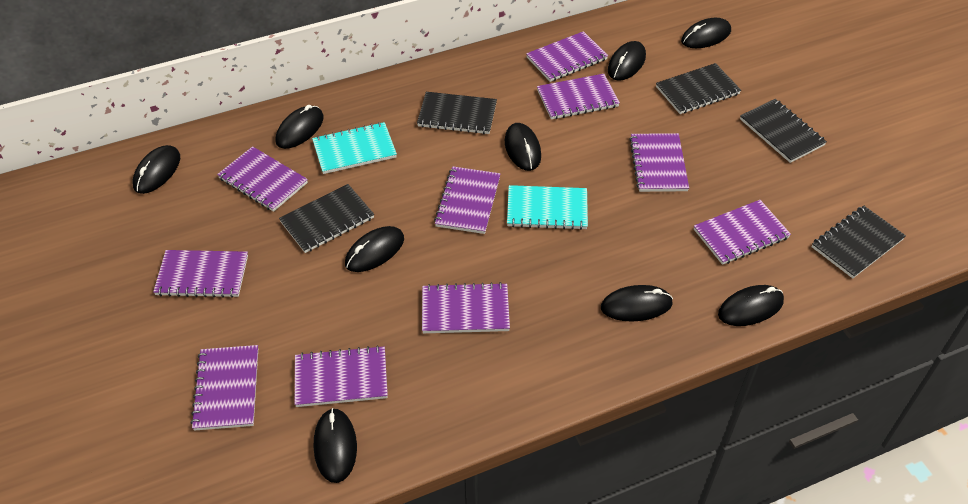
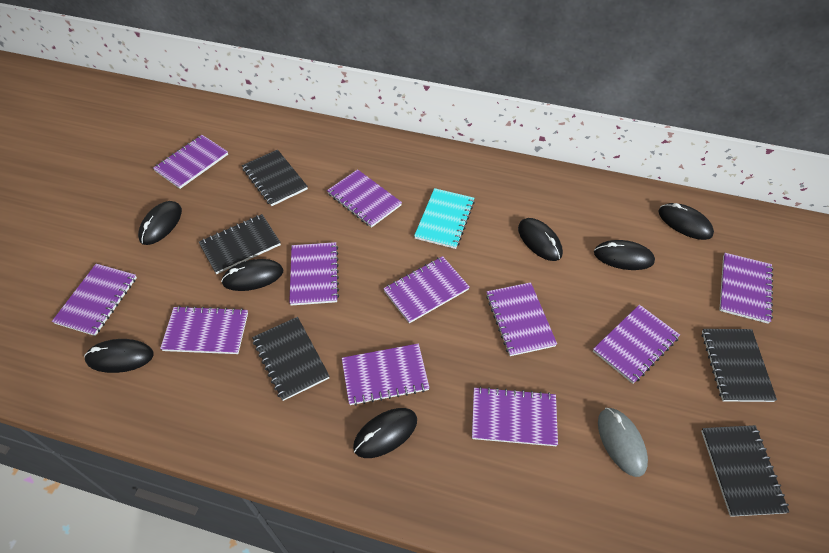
black mouse: 9 -> 7
grey mouse: 0 -> 1
purple notebook: 10 -> 11
turquoise notebook: 2 -> 1

